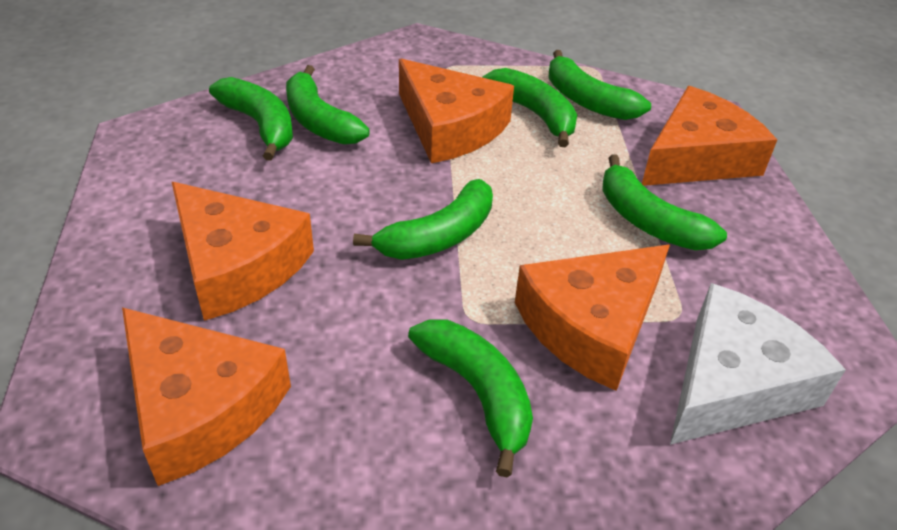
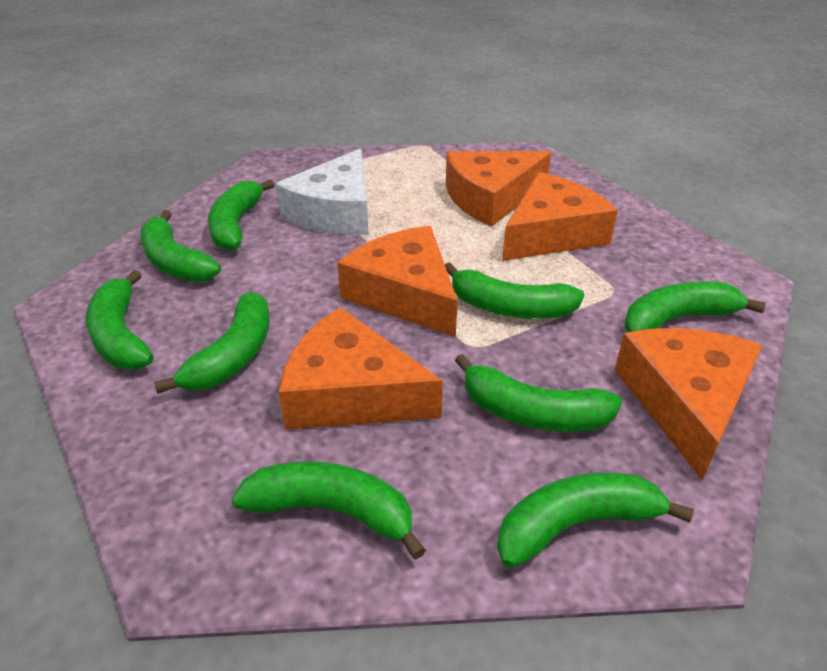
green banana: 7 -> 9

